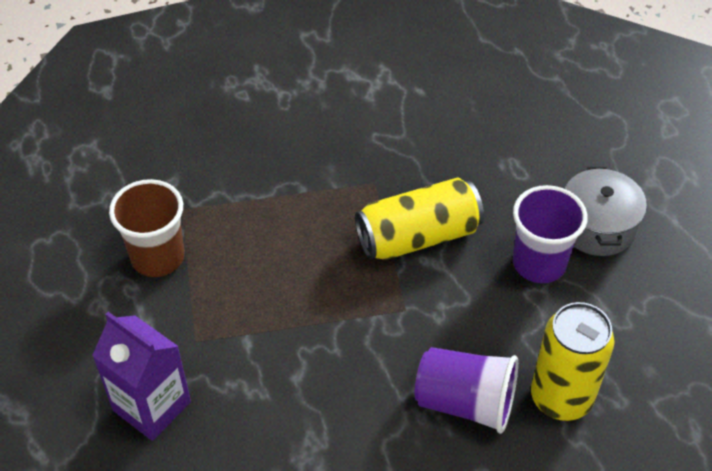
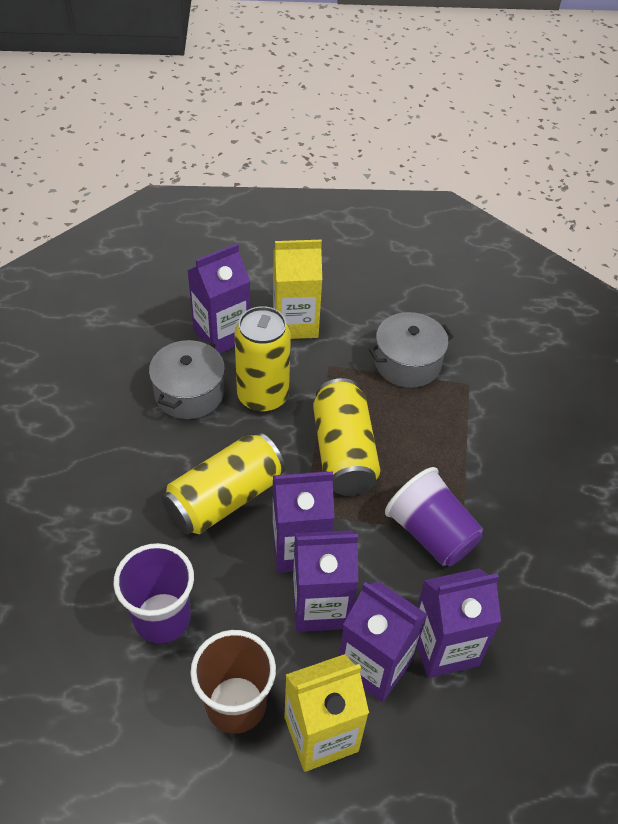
grey pot: 1 -> 2
purple carton: 1 -> 5
yellow can: 2 -> 3
yellow carton: 0 -> 2

